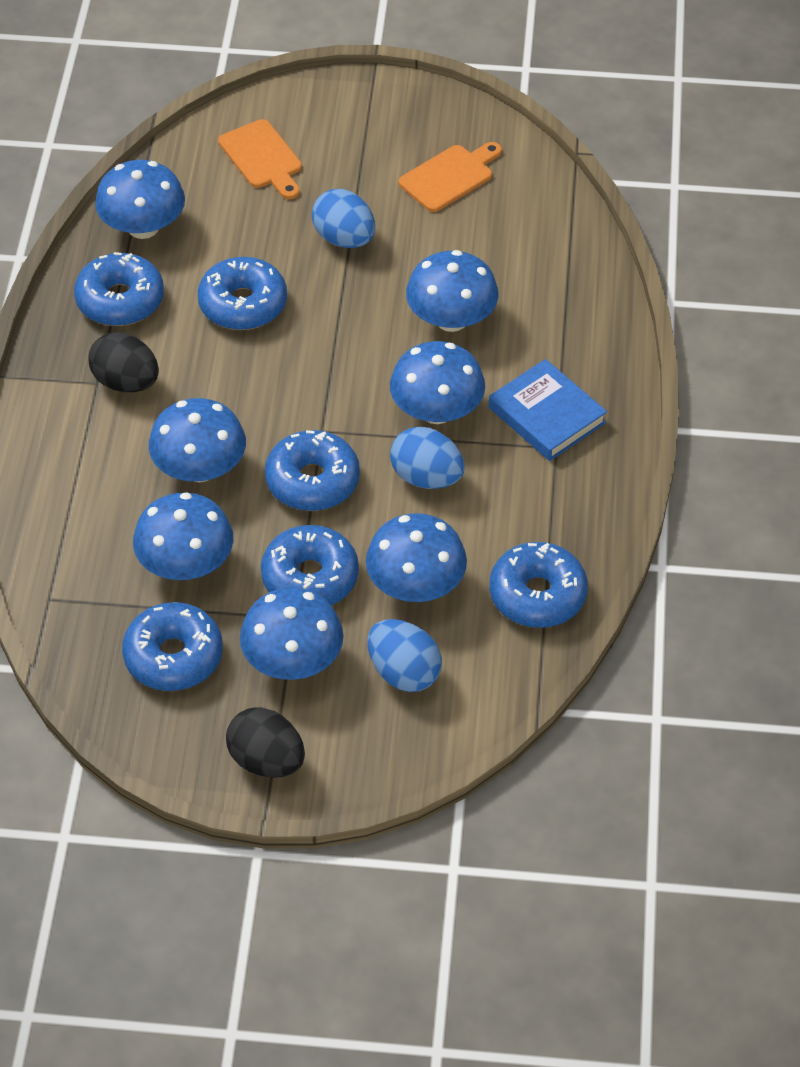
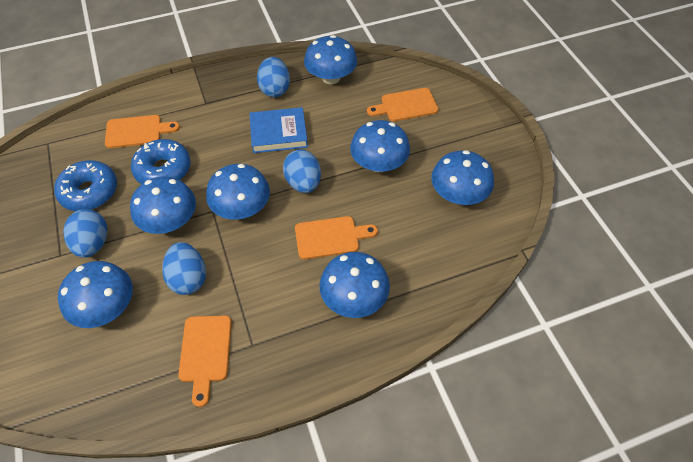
black egg: 2 -> 0
blue donut: 6 -> 2
blue egg: 3 -> 4
orange cutting board: 2 -> 4

